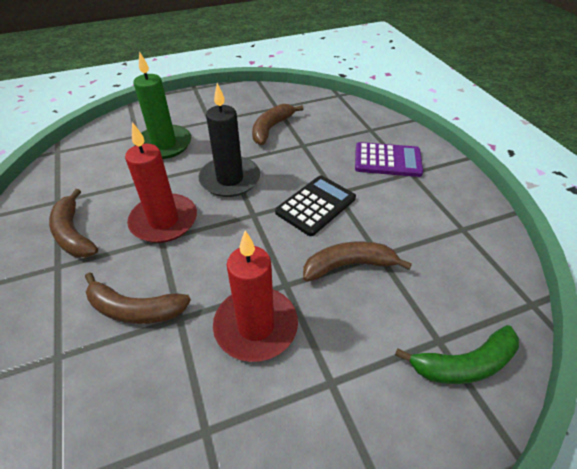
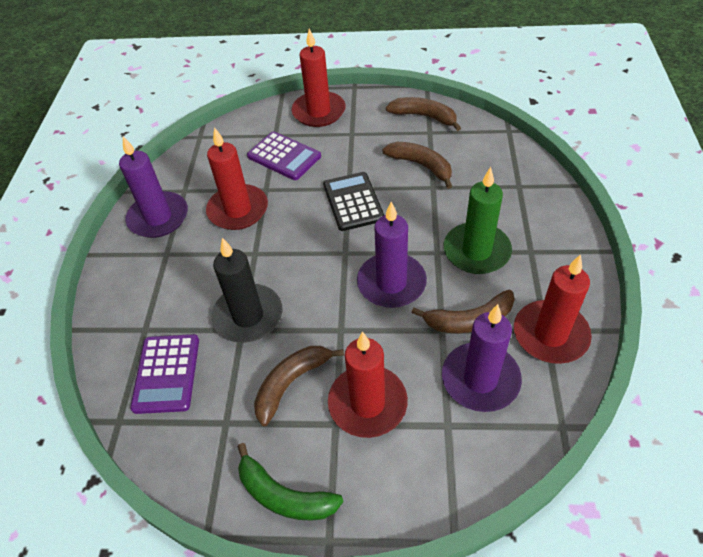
purple calculator: 1 -> 2
purple candle: 0 -> 3
red candle: 2 -> 4

